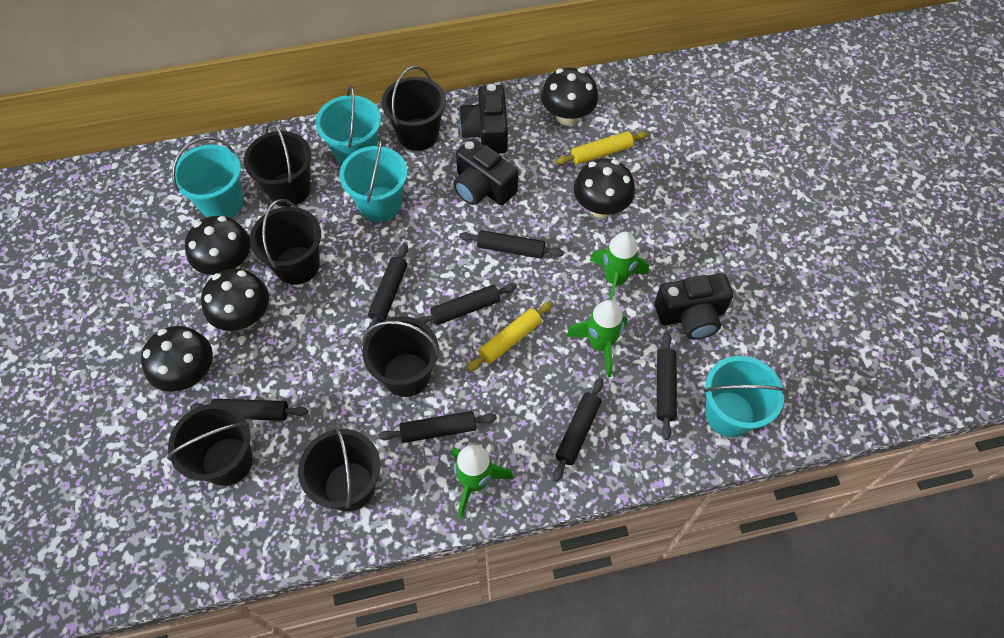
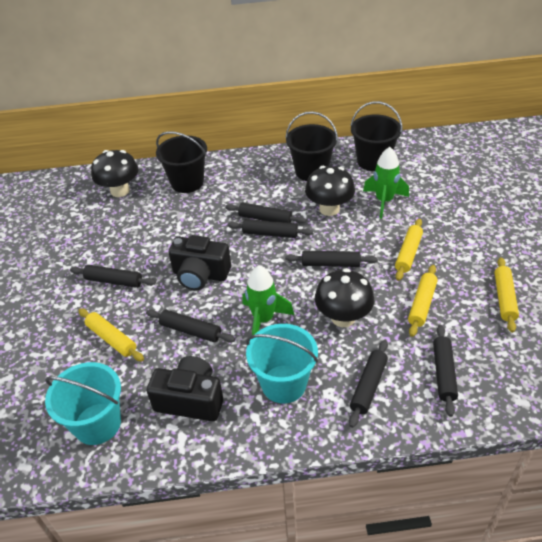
black bucket: 6 -> 3
black camera: 3 -> 2
black mushroom: 5 -> 3
green rocket: 3 -> 2
turquoise bucket: 4 -> 2
yellow rolling pin: 2 -> 4

